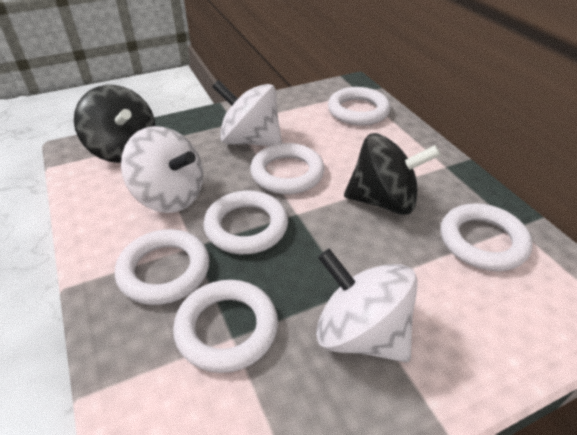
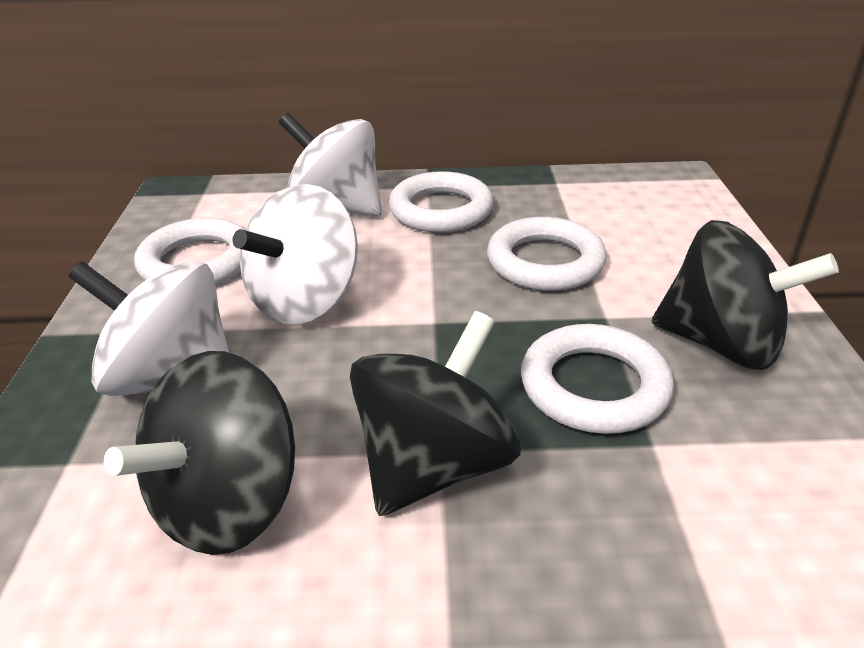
black spinning top: 2 -> 3
white ring: 6 -> 4

